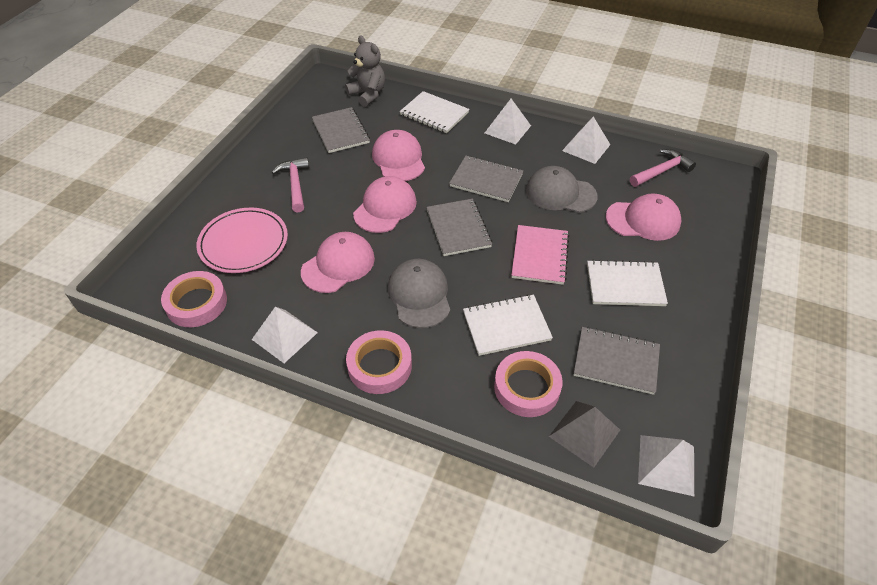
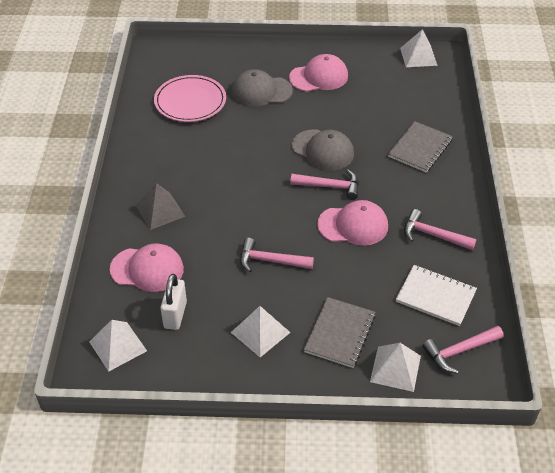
grey notebook: 4 -> 2
grey teddy bear: 1 -> 0
pink cap: 4 -> 3
pink hammer: 2 -> 4
pink notebook: 1 -> 0
pink tape: 3 -> 0
white notebook: 3 -> 1
white padlock: 0 -> 1

